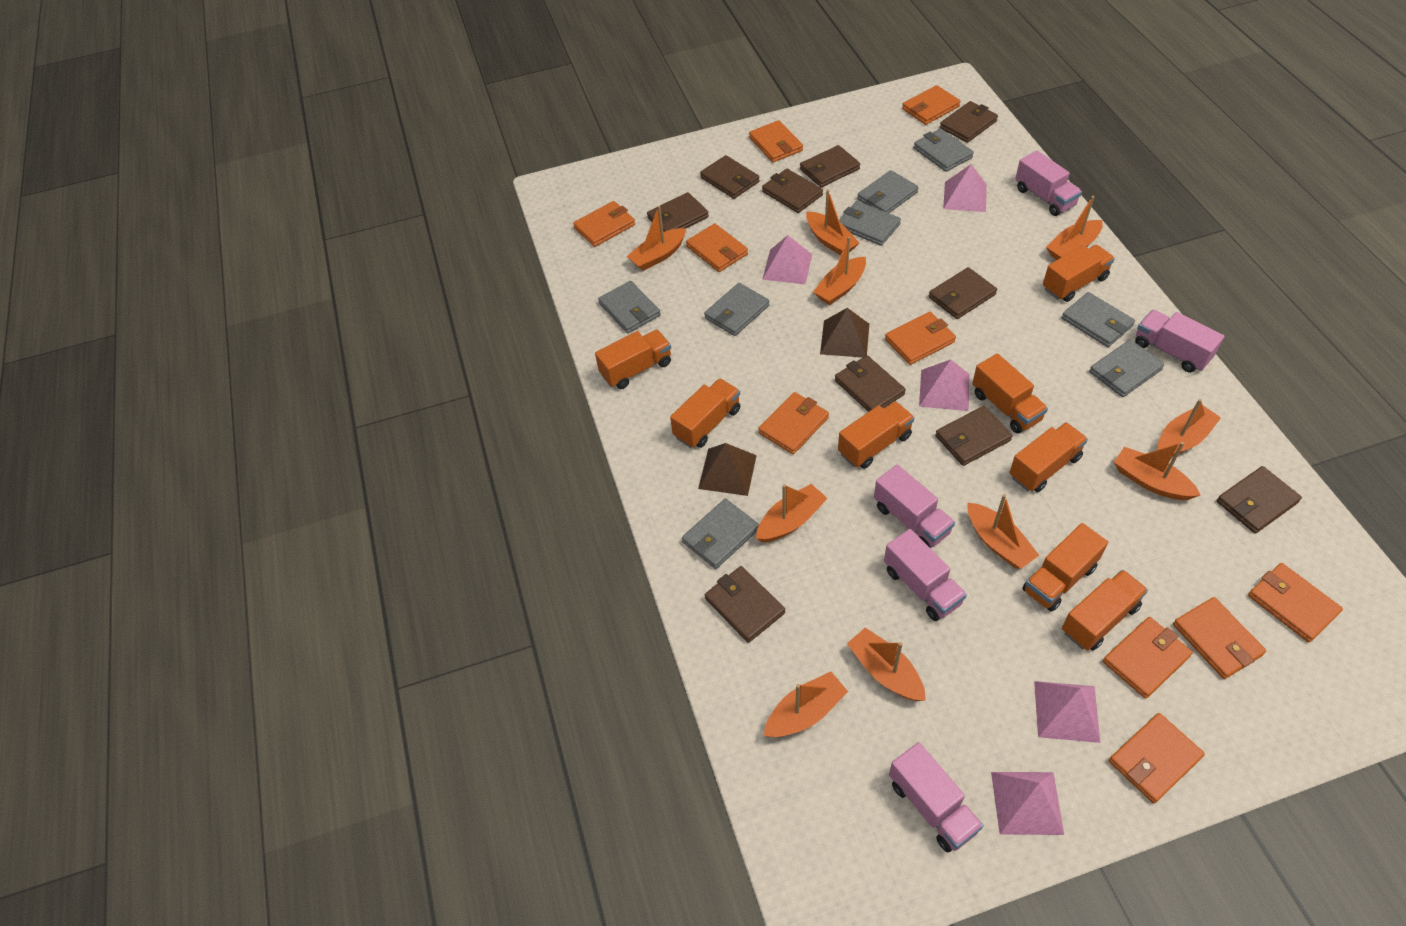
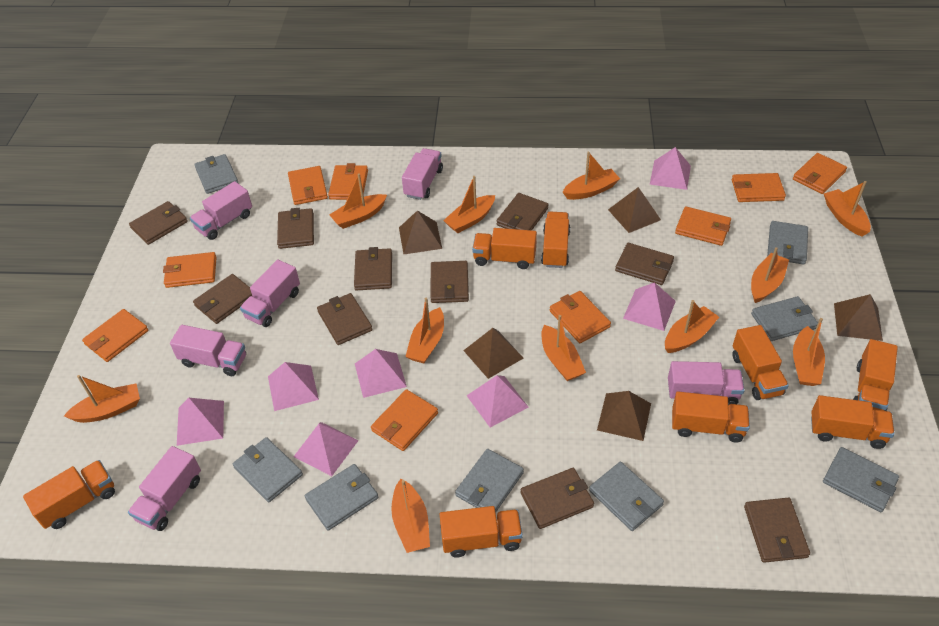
brown pyramid: 2 -> 5
orange boat: 10 -> 11
orange wallet: 10 -> 9
pink pyramid: 5 -> 7
pink truck: 5 -> 6

